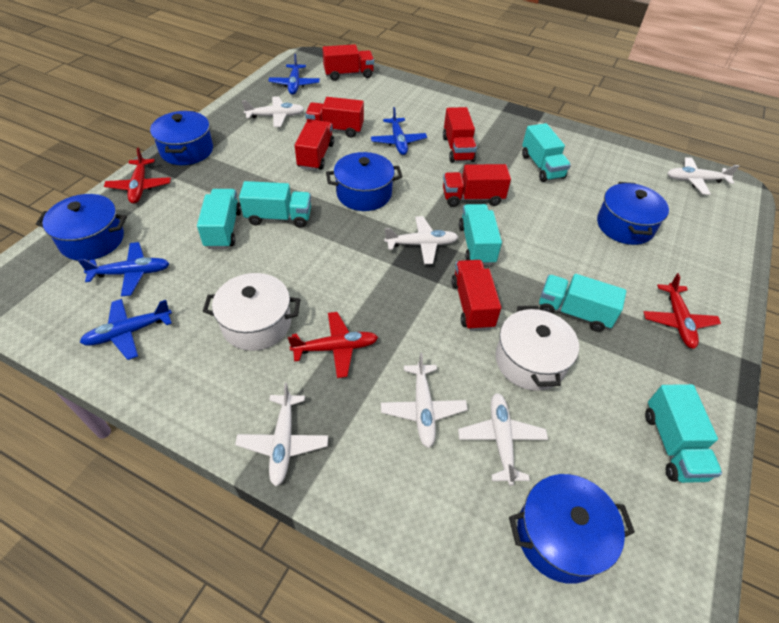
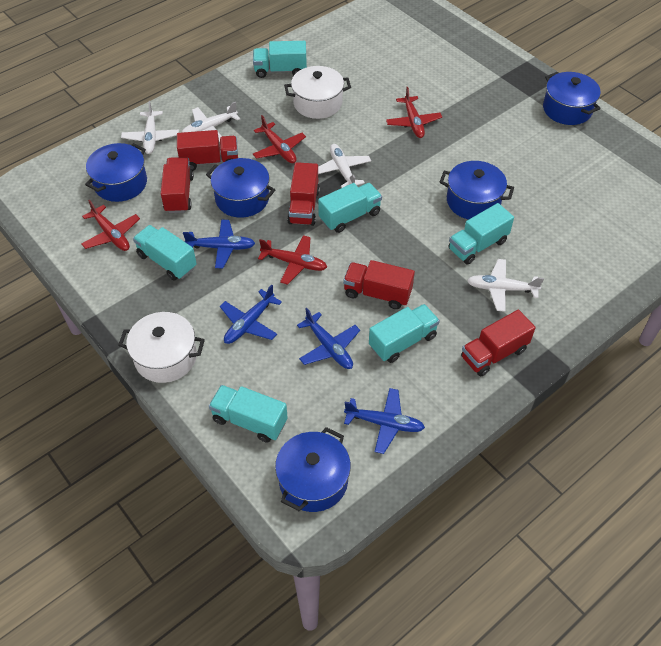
red plane: 3 -> 4
red truck: 6 -> 5
white plane: 6 -> 4

